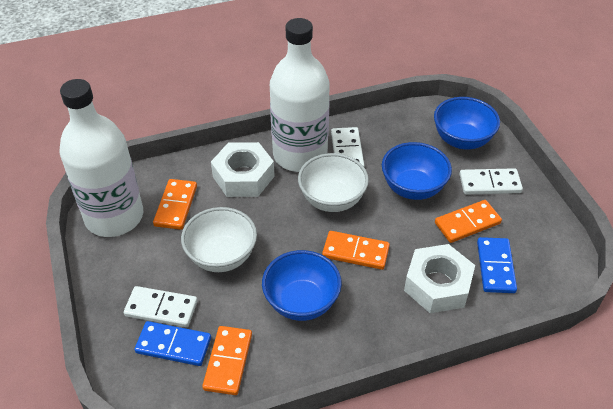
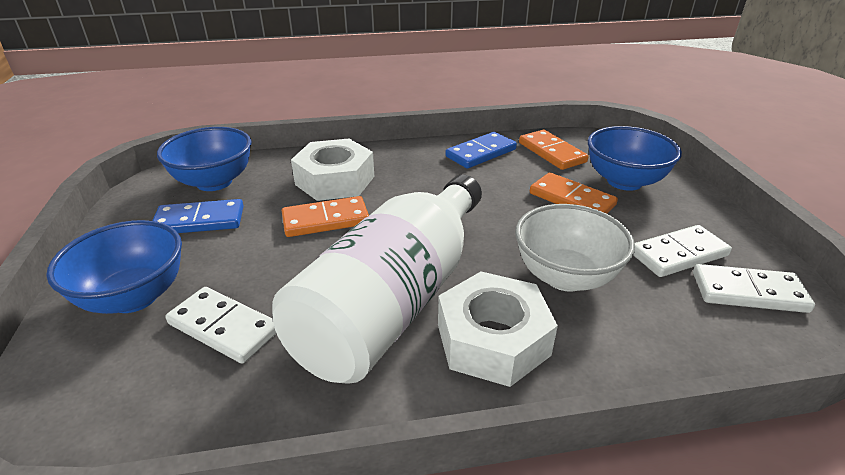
orange domino: 4 -> 3
white bottle: 2 -> 1
white bowl: 2 -> 1

